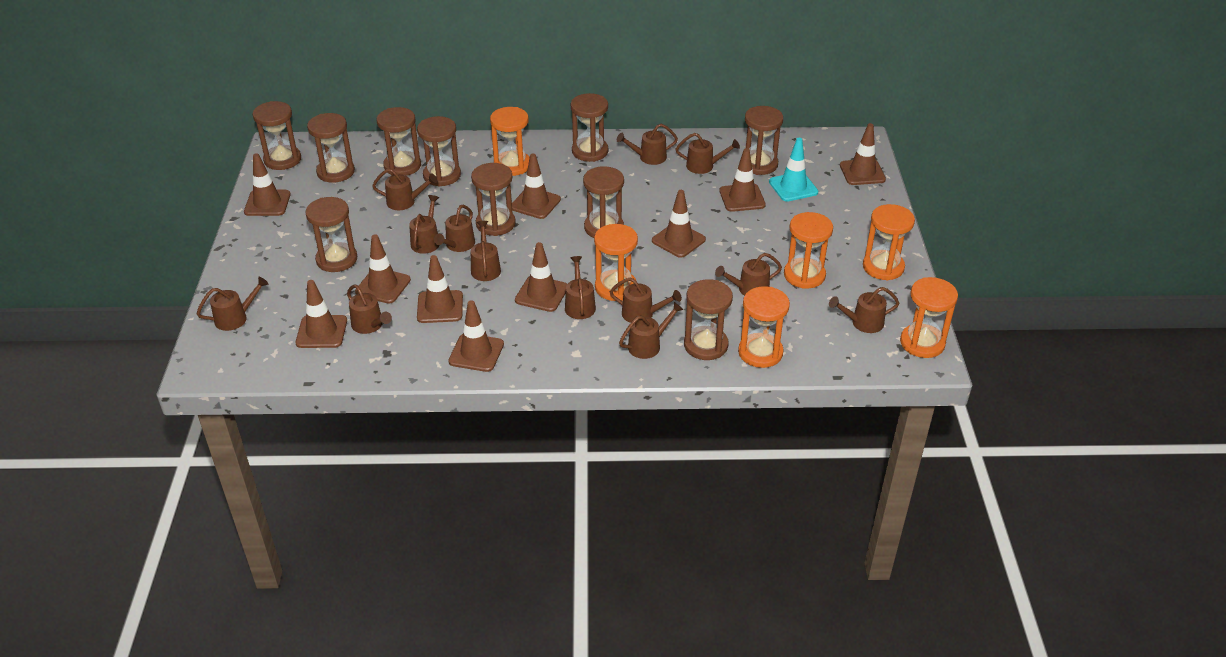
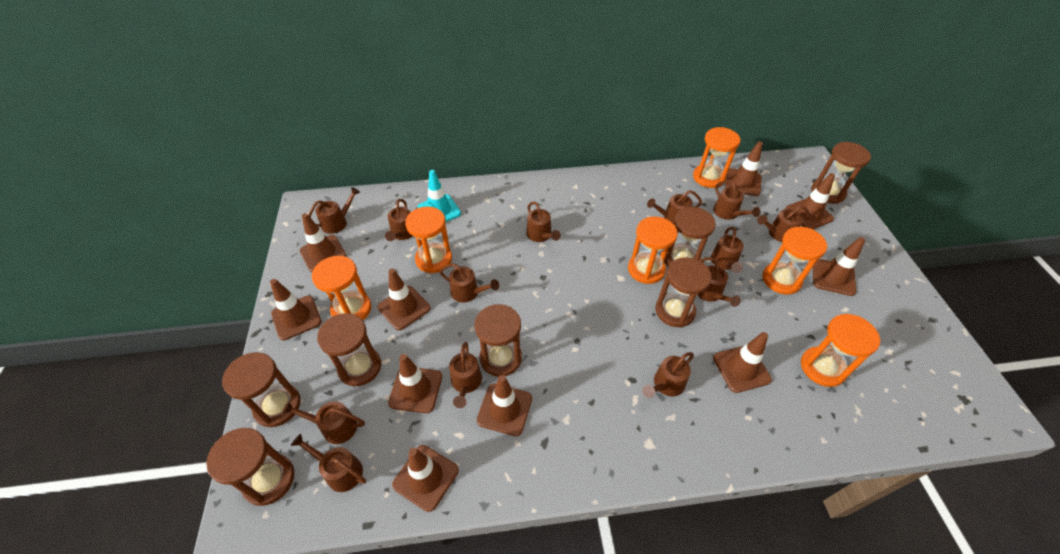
brown hourglass: 10 -> 7

